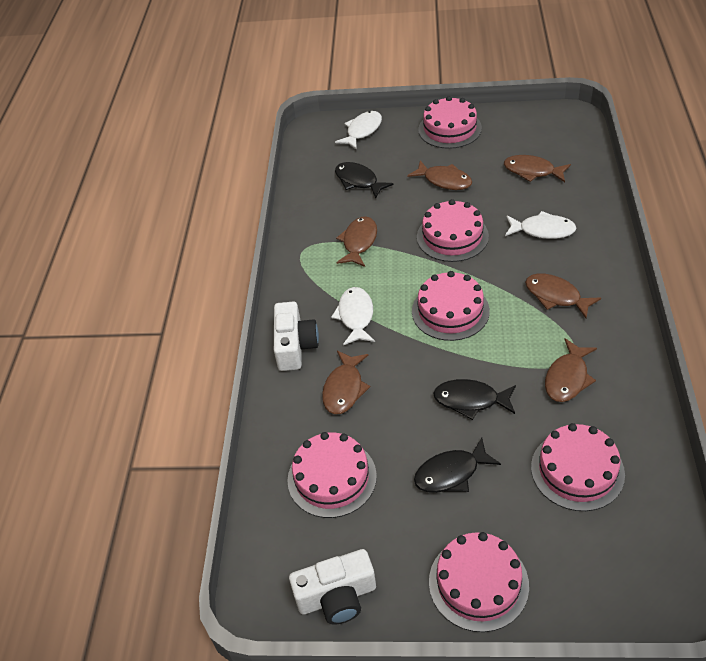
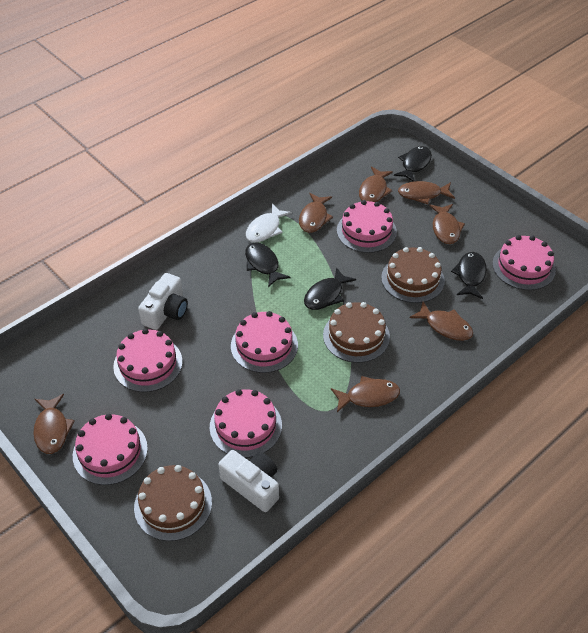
black fish: 3 -> 4
brown cake: 0 -> 3
brown fish: 6 -> 7
white fish: 3 -> 1

